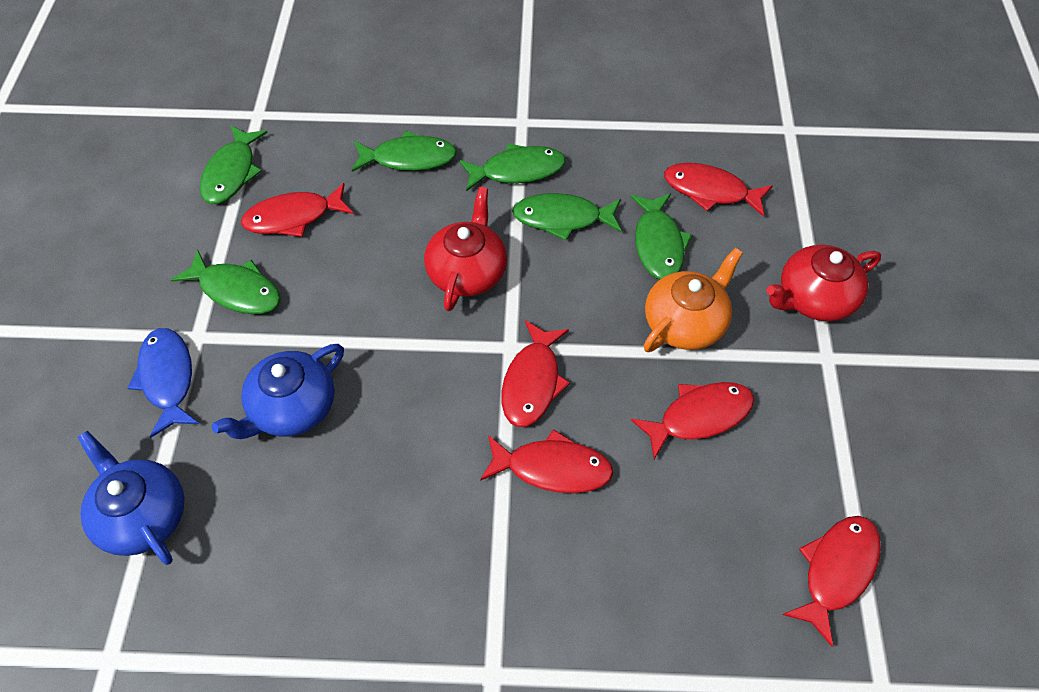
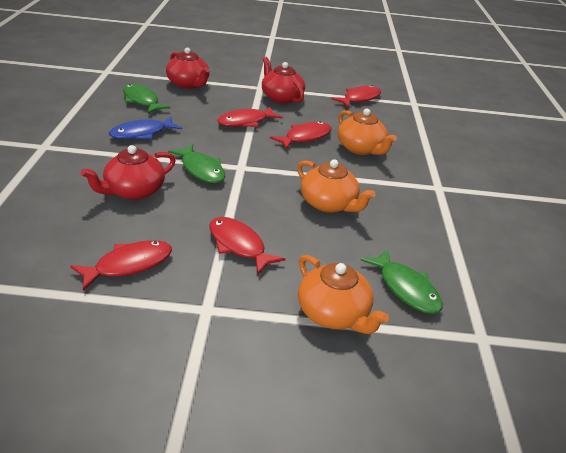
blue teapot: 2 -> 0
green fish: 6 -> 3
orange teapot: 1 -> 3
red fish: 6 -> 5
red teapot: 2 -> 3

